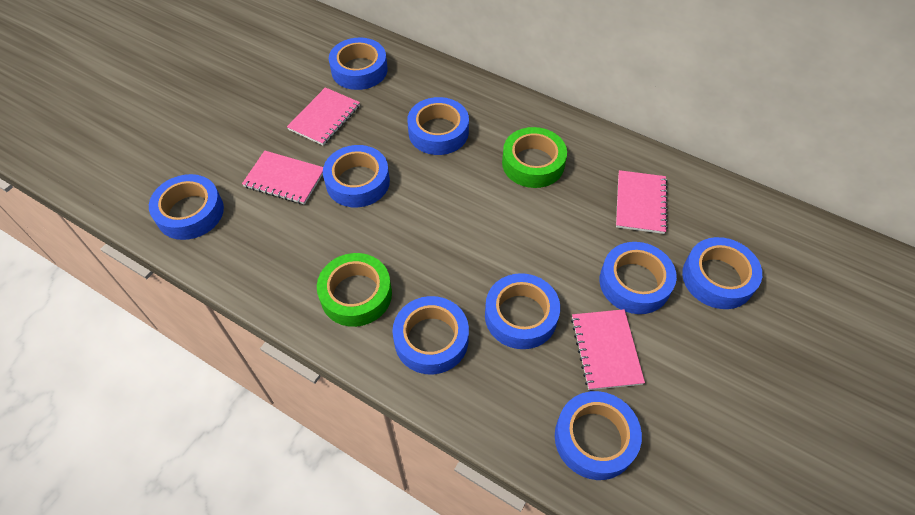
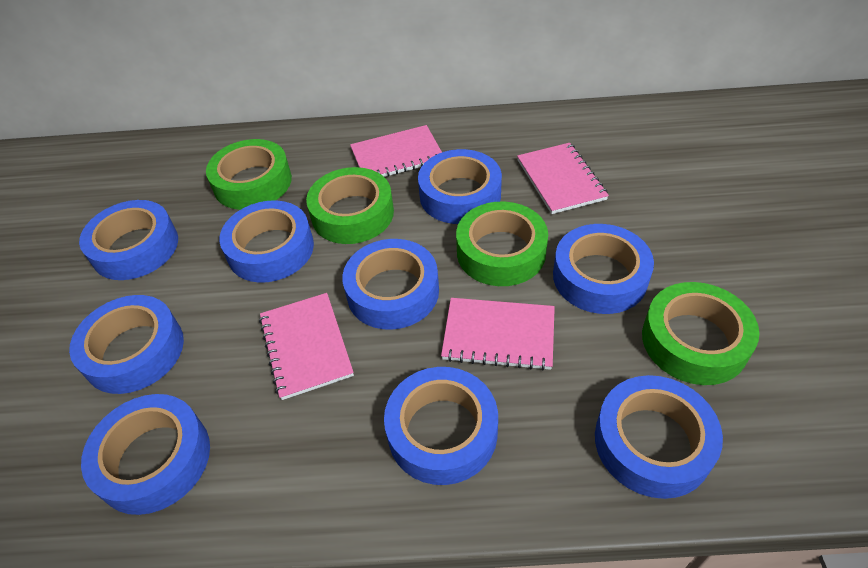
green tape: 2 -> 4

